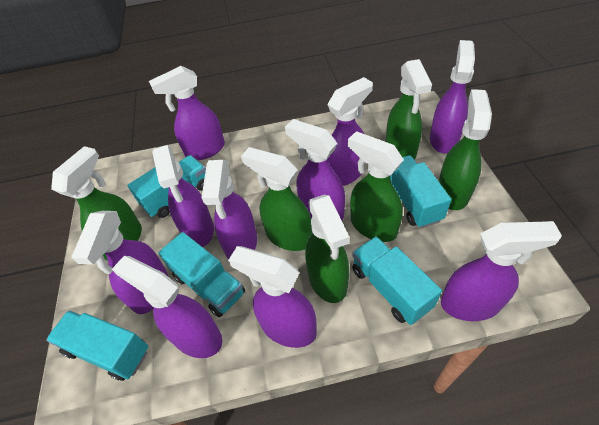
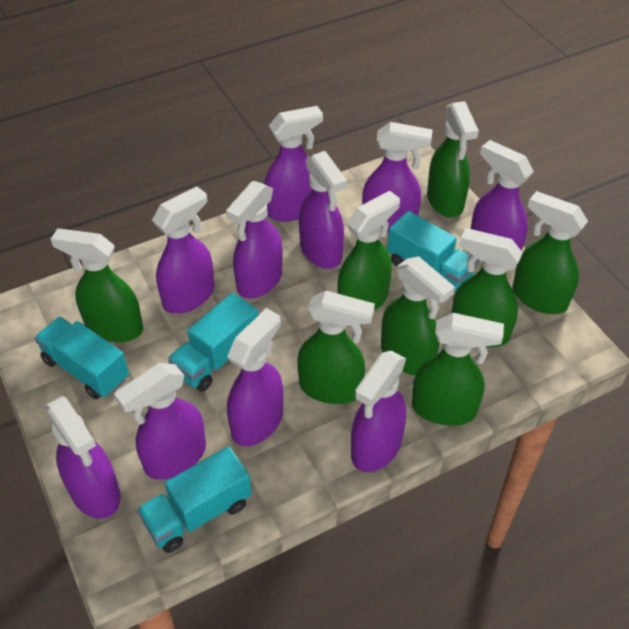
green spray bottle: 6 -> 8
turquoise truck: 5 -> 4

